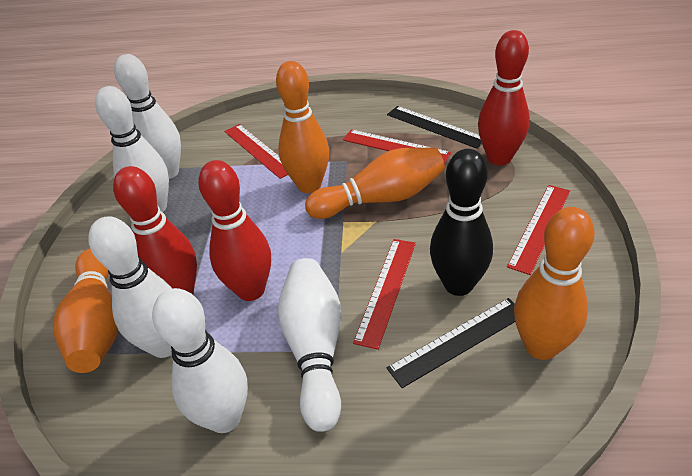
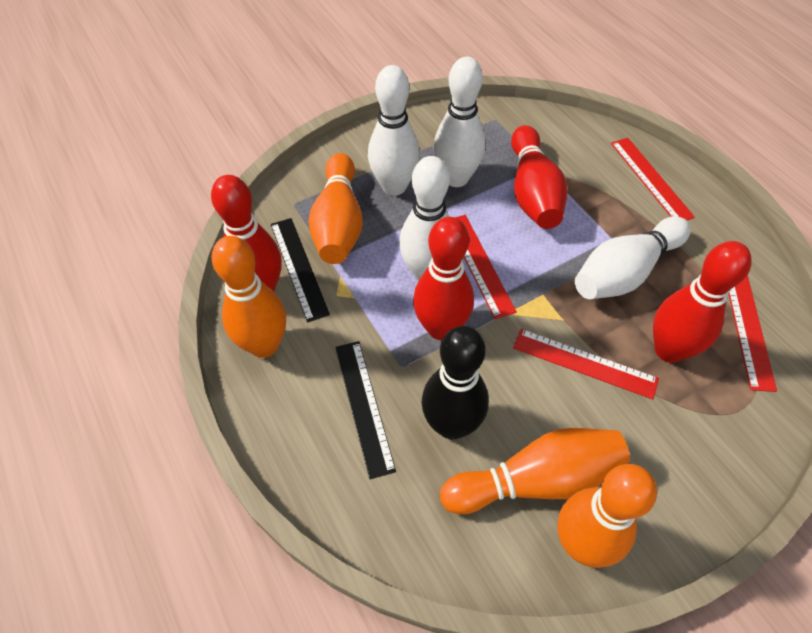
red bowling pin: 3 -> 4
white bowling pin: 5 -> 4

